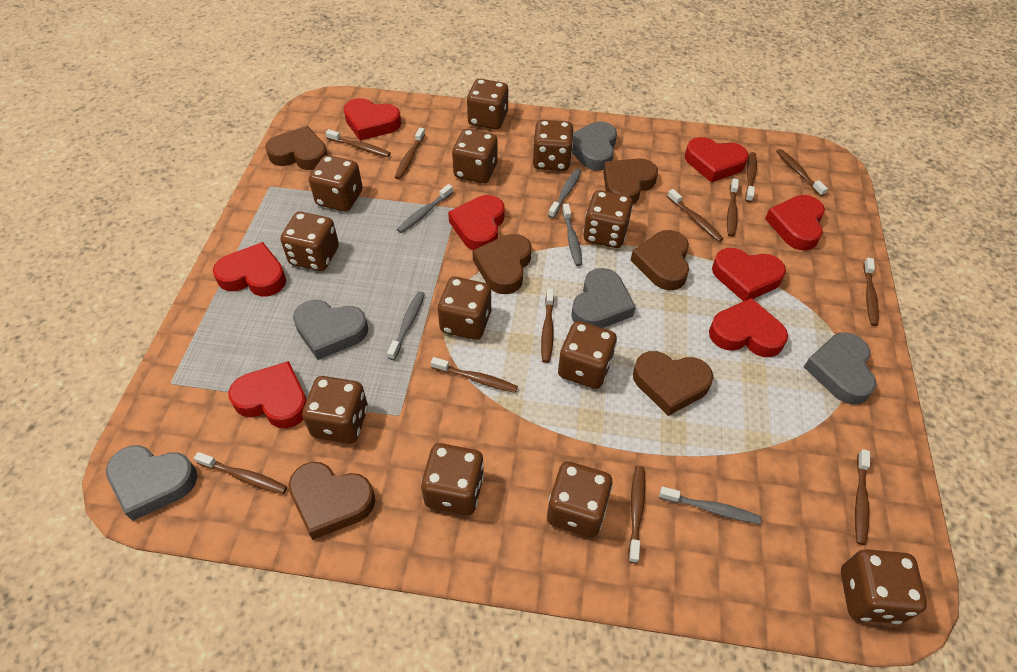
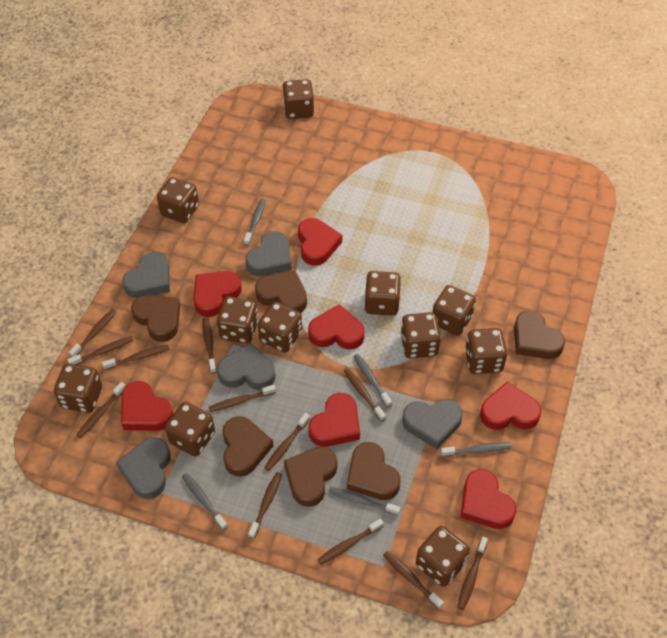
brown dice: 12 -> 11
red heart: 8 -> 7

